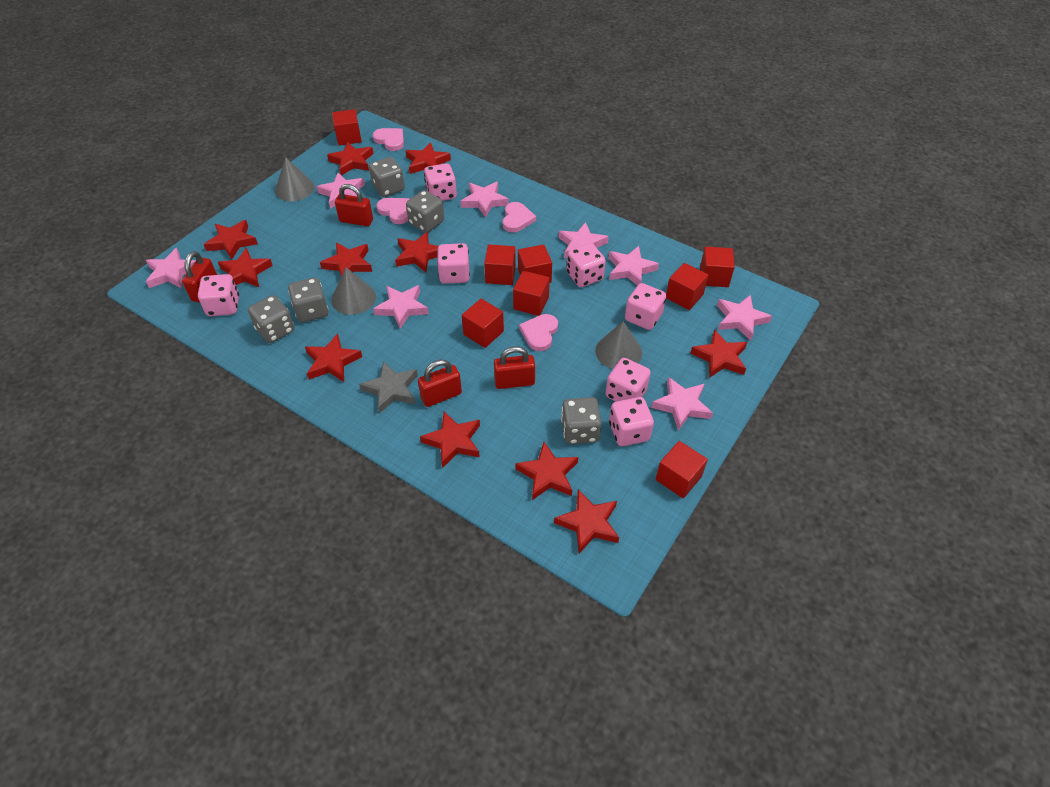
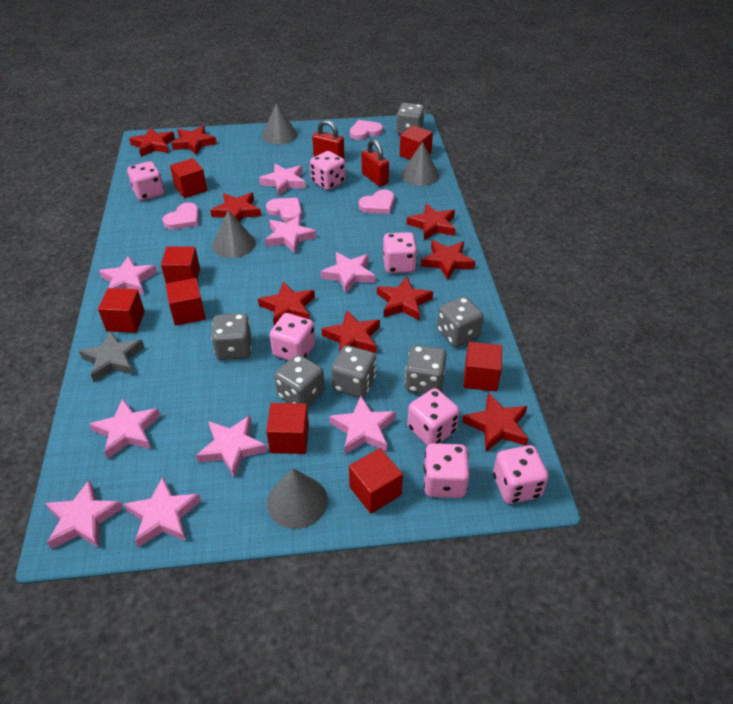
grey cone: 3 -> 4
grey dice: 5 -> 6
pink star: 8 -> 9
red padlock: 4 -> 2
red star: 11 -> 9

